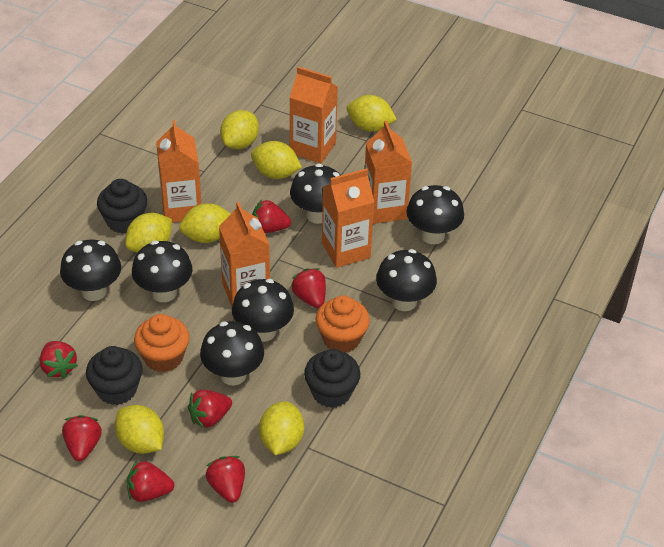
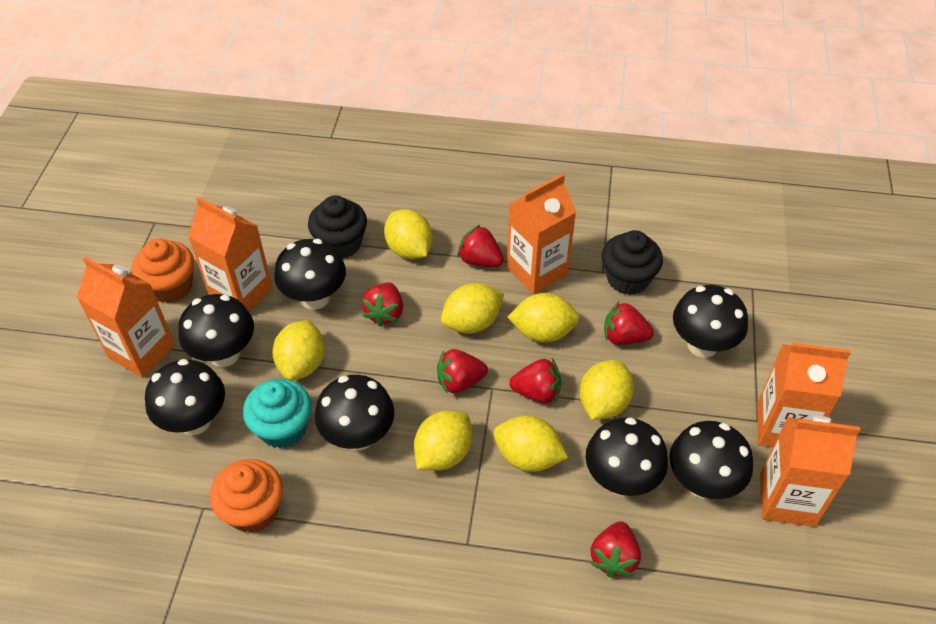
black cupcake: 3 -> 2
red strawberry: 7 -> 6
turquoise cupcake: 0 -> 1

